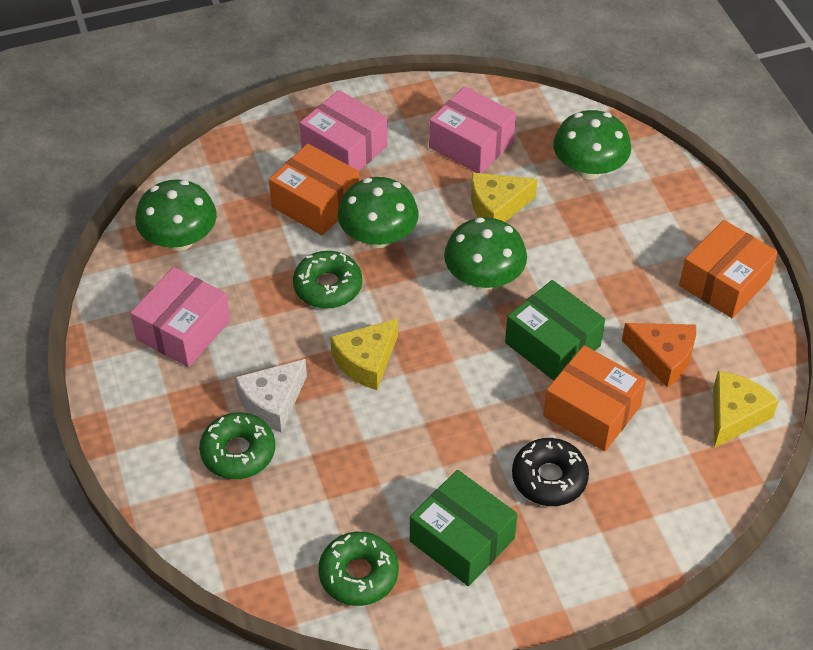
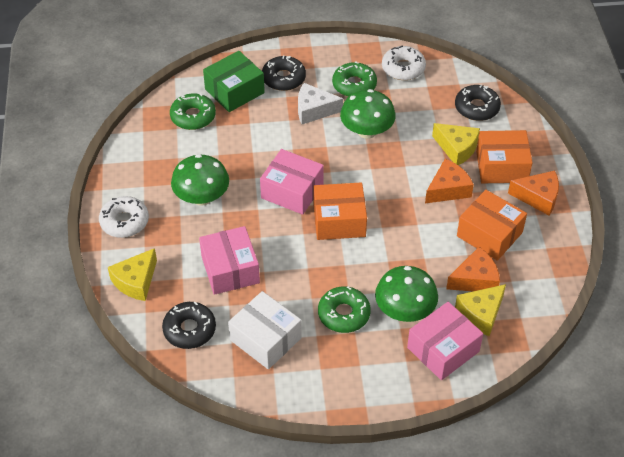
black donut: 1 -> 3
green box: 2 -> 1
green mushroom: 4 -> 3
orange cheese: 1 -> 3
white box: 0 -> 1
white donut: 0 -> 2

